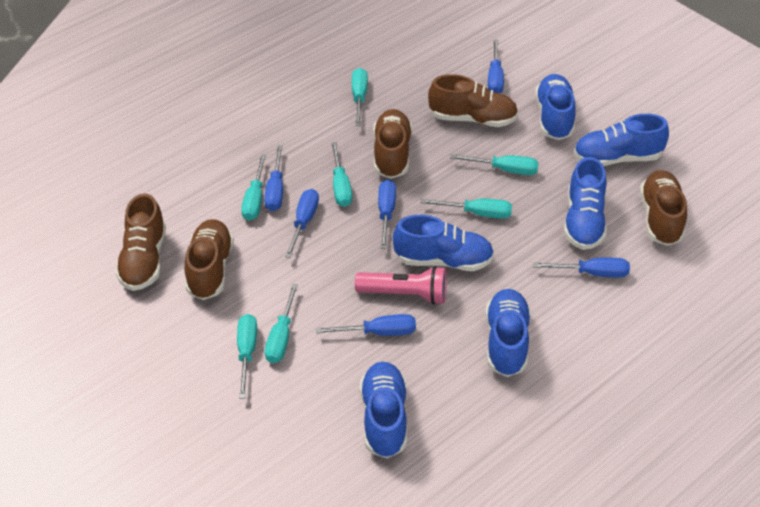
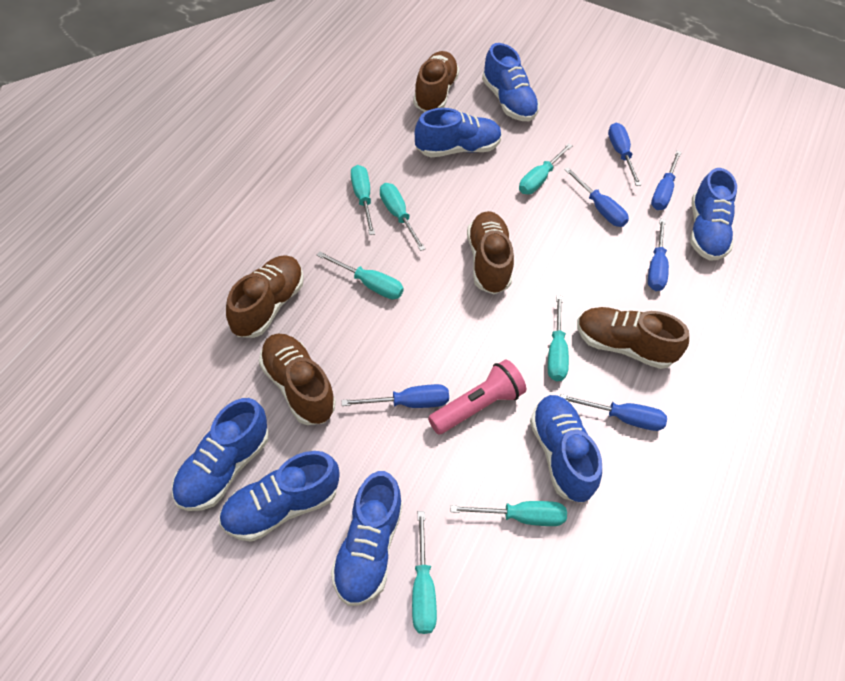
blue shoe: 6 -> 7

